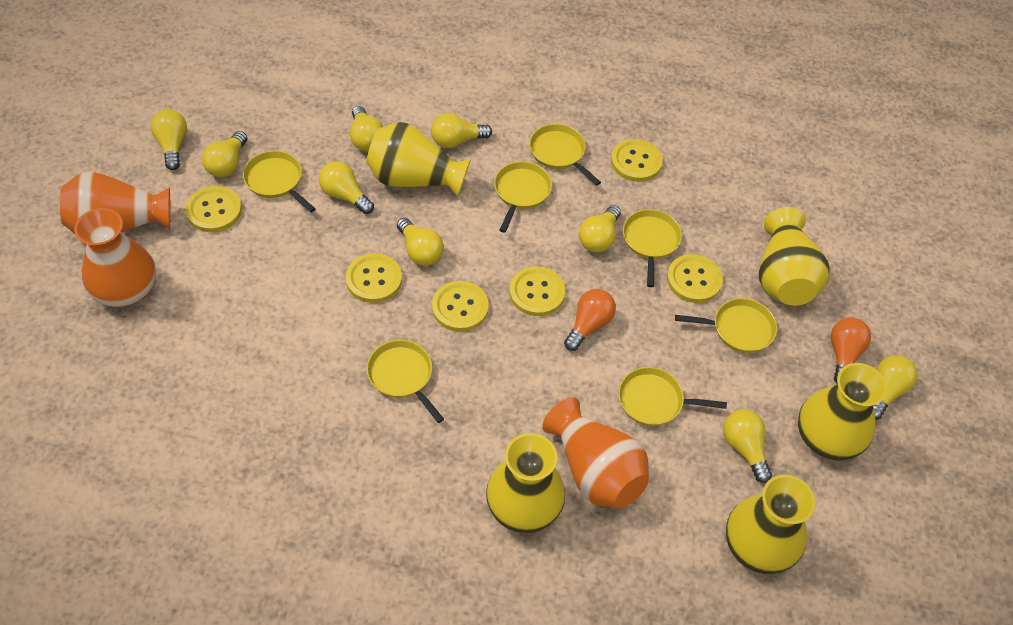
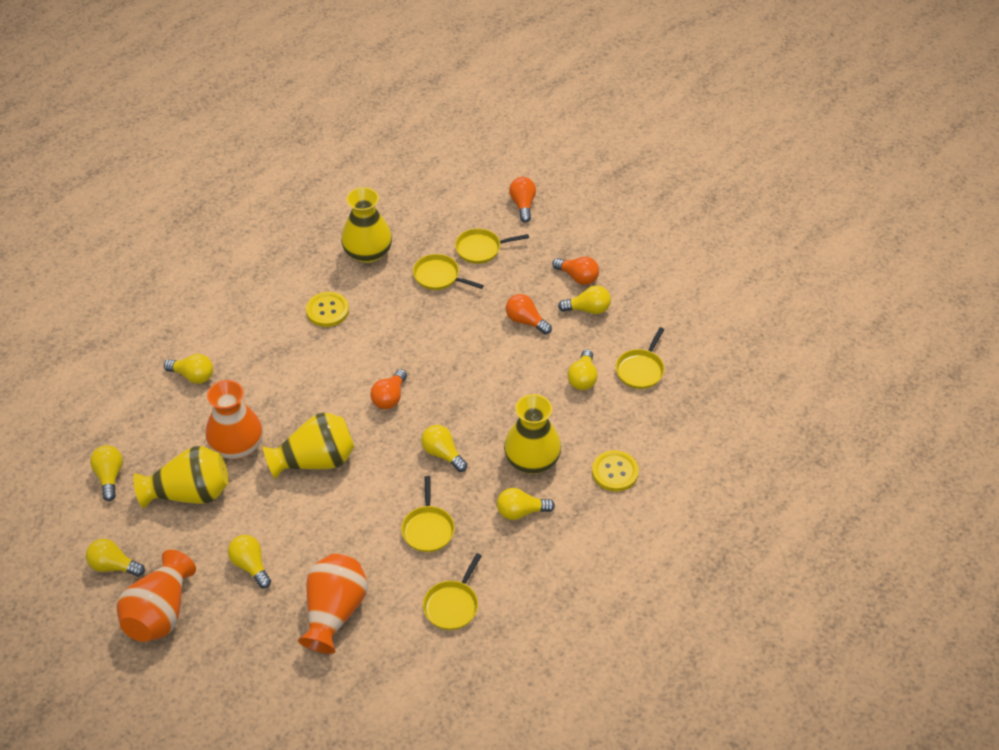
orange light bulb: 2 -> 4
yellow button: 6 -> 2
yellow light bulb: 9 -> 8
yellow pan: 7 -> 5
yellow vase: 5 -> 4

